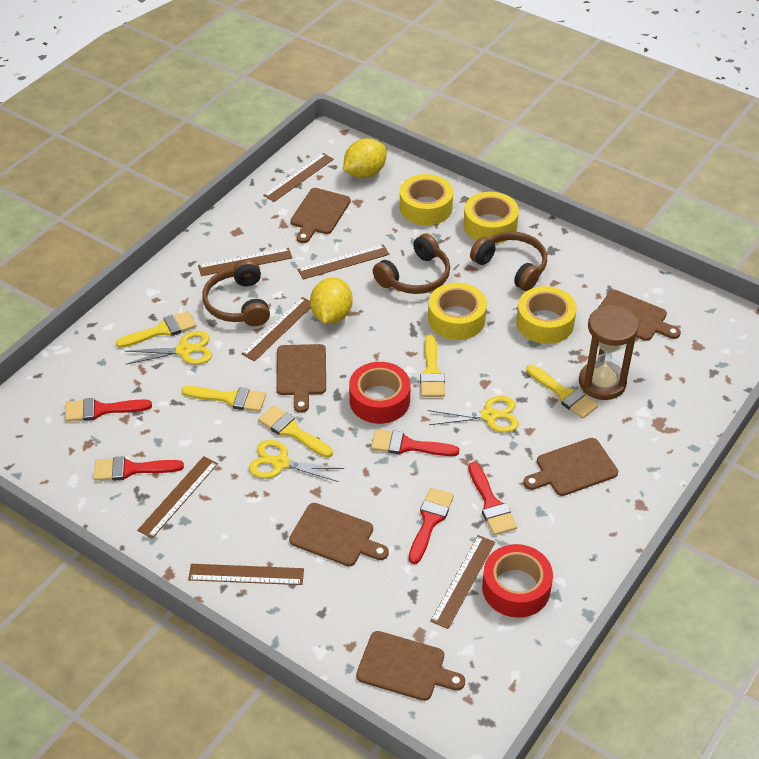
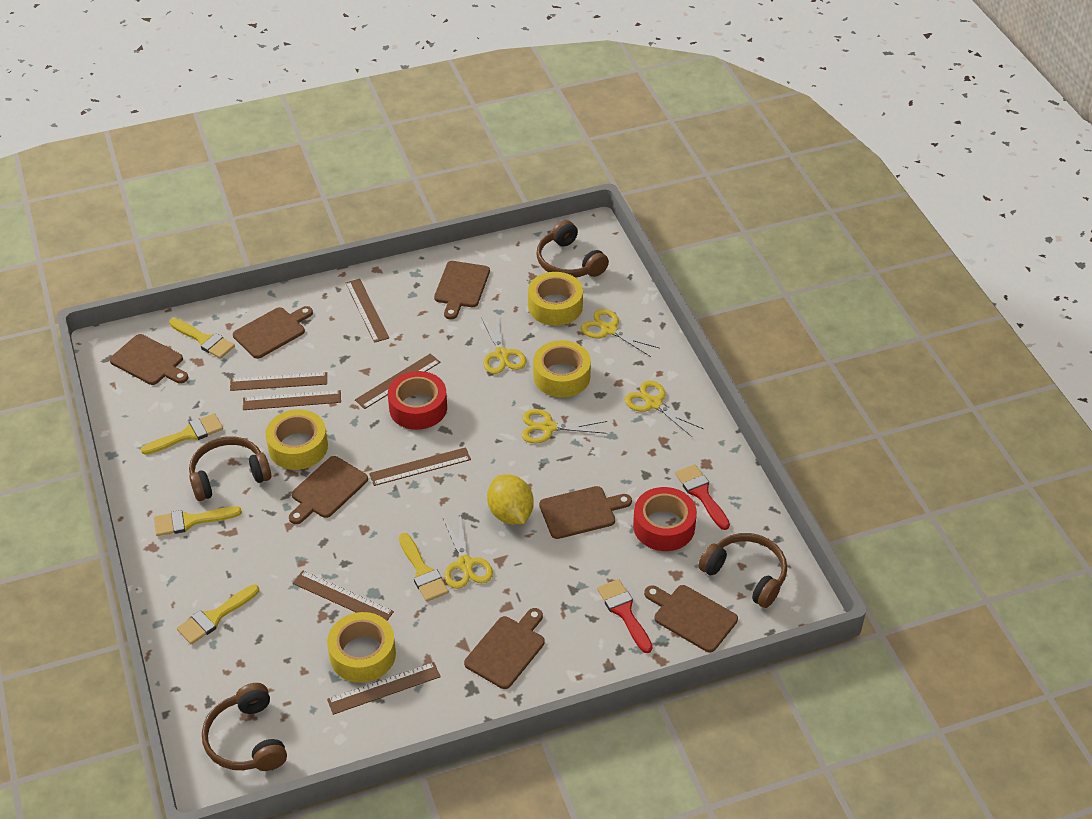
brown cutting board: 6 -> 7
brown headphones: 3 -> 4
brown hourglass: 1 -> 0
red brush: 5 -> 2
yellow lemon: 2 -> 1
yellow scissors: 3 -> 5

